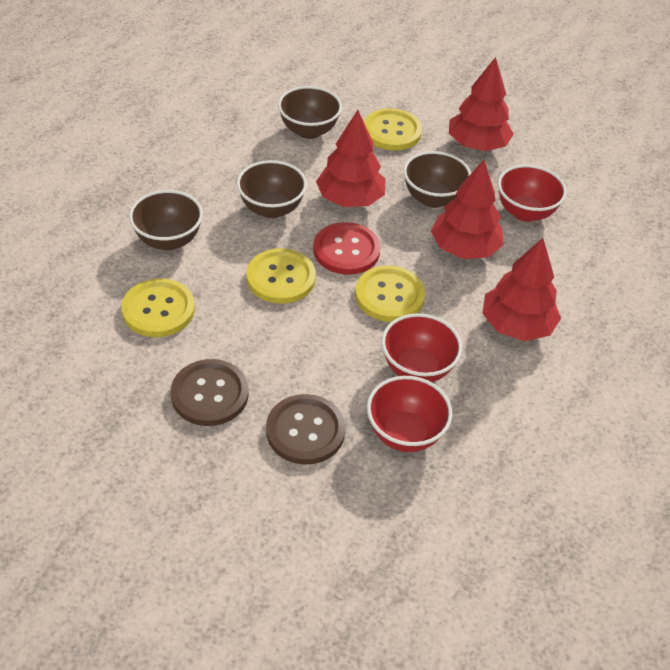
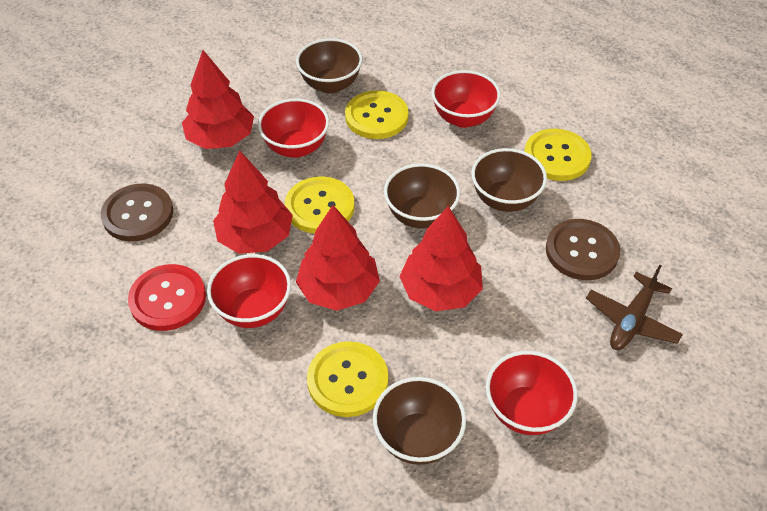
brown plane: 0 -> 1
red bowl: 3 -> 4

